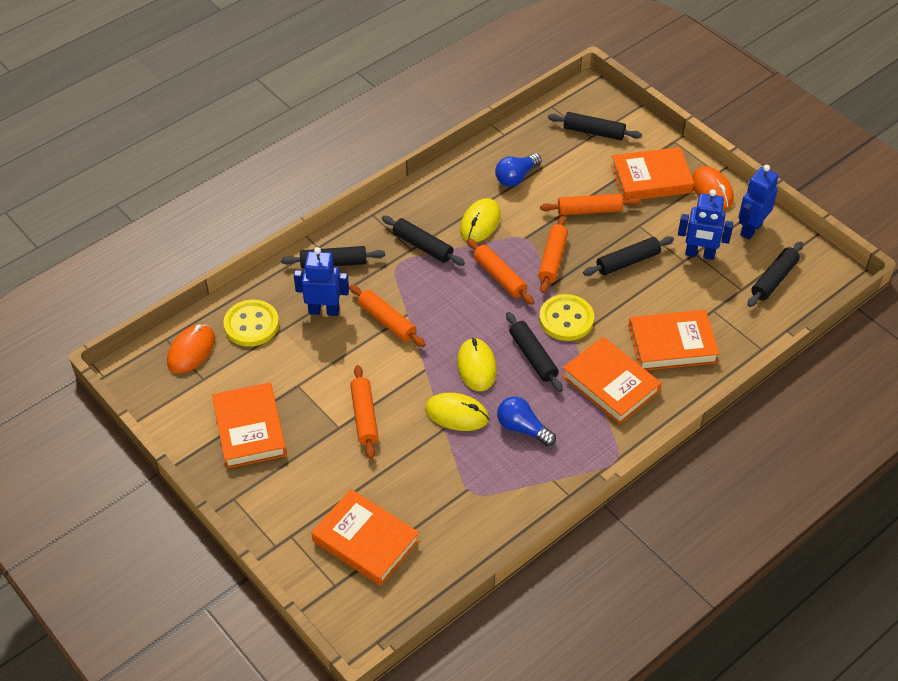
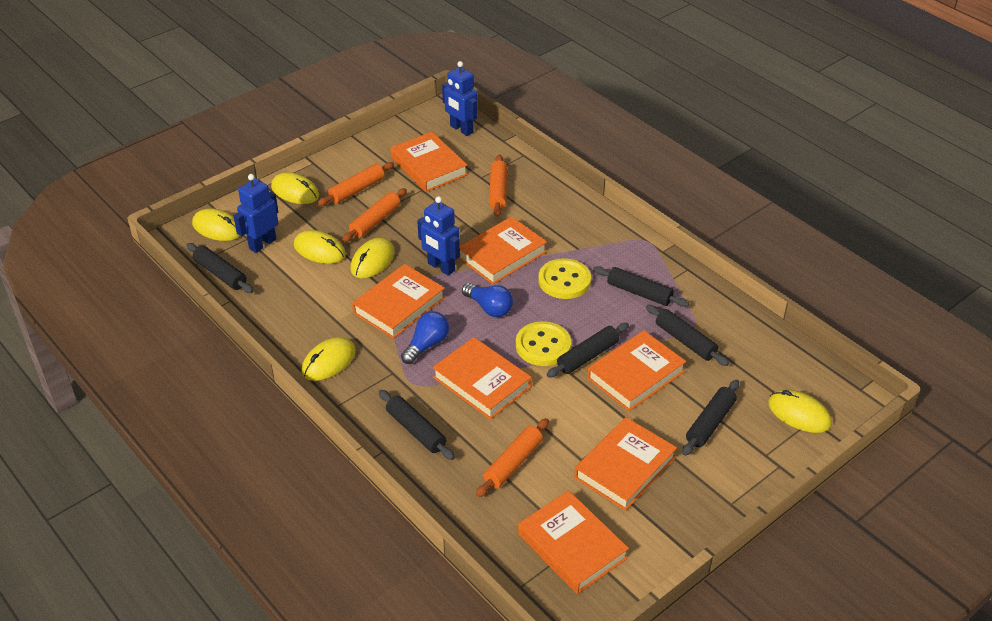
orange book: 5 -> 7
orange mouse: 2 -> 0
orange rolling pin: 5 -> 4
yellow mouse: 3 -> 6

